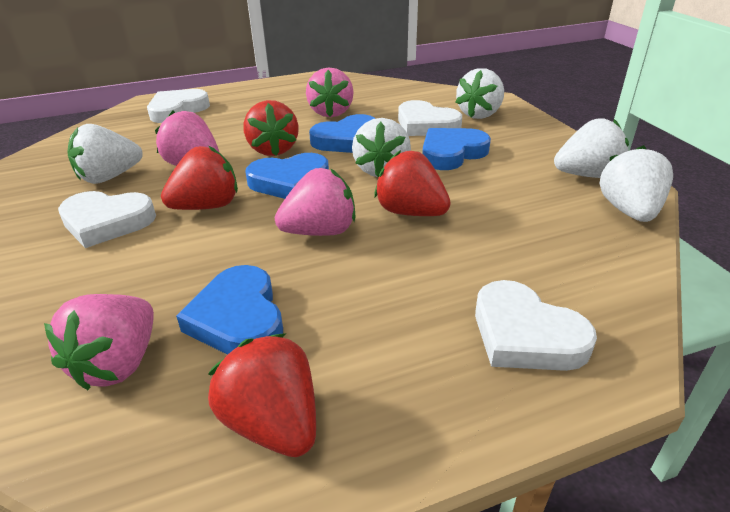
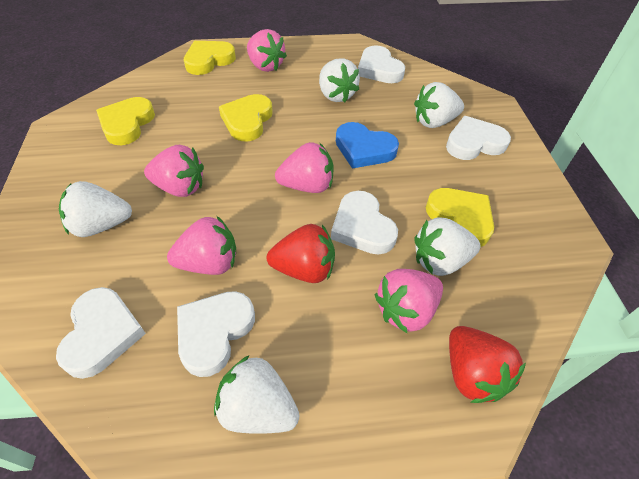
blue heart: 4 -> 1
pink strawberry: 4 -> 5
red strawberry: 4 -> 2
white heart: 4 -> 5
yellow heart: 0 -> 4

